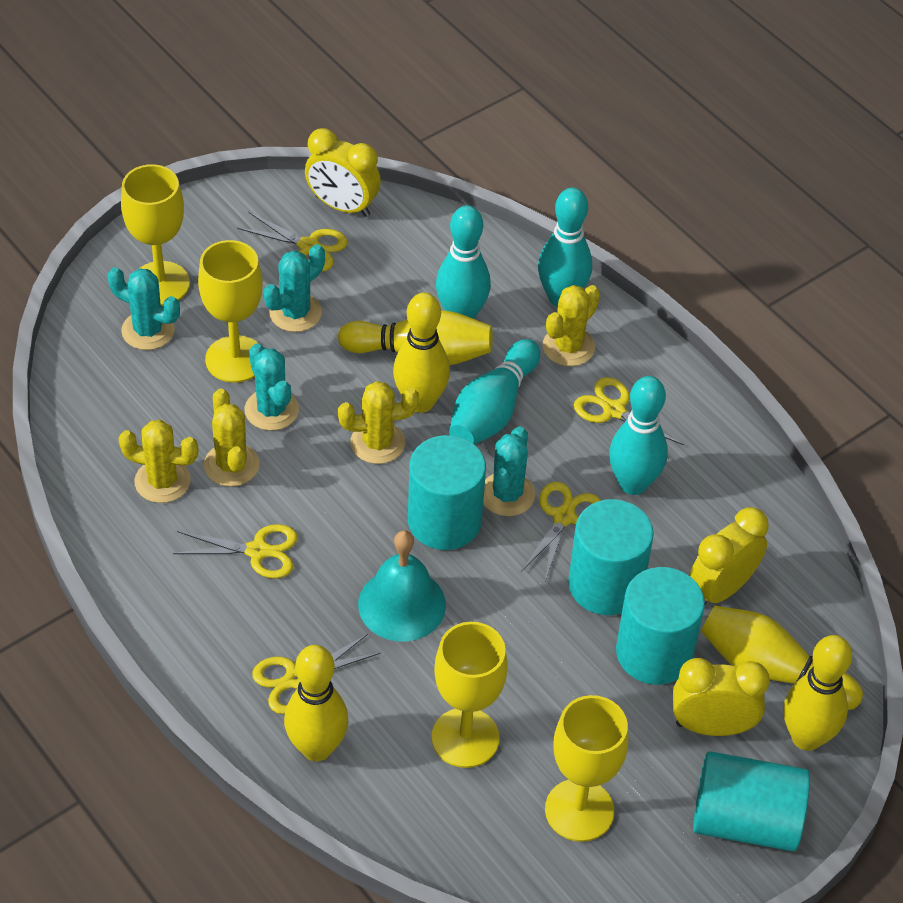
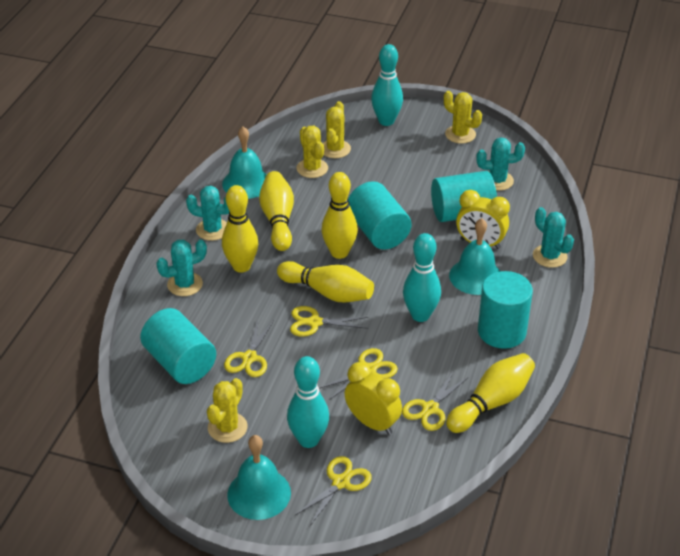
turquoise bell: 1 -> 3
turquoise bowling pin: 4 -> 3
yellow clock: 3 -> 2
yellow goblet: 4 -> 0

